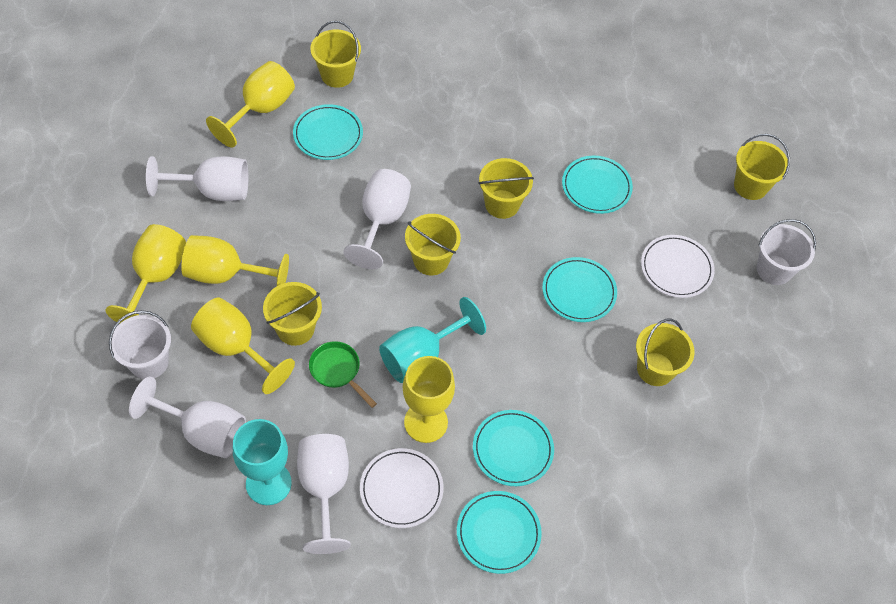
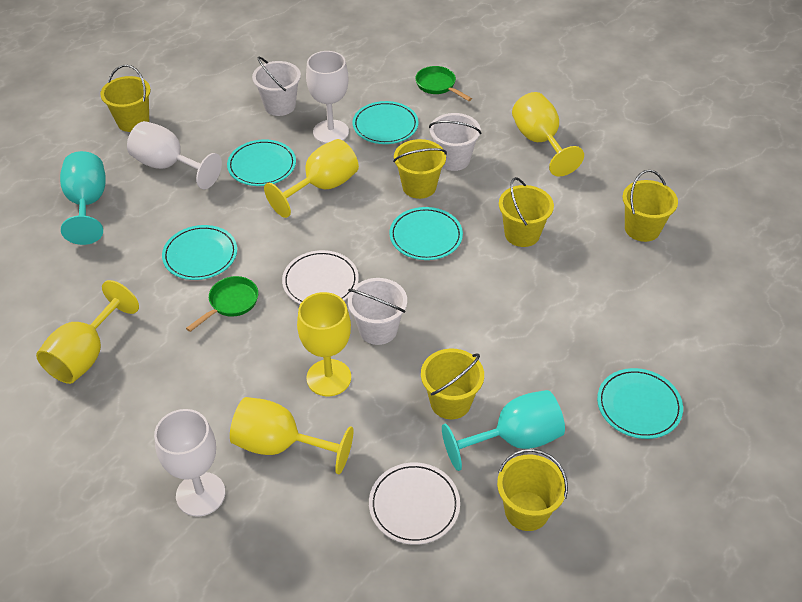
green pan: 1 -> 2
white bucket: 2 -> 3
white goblet: 4 -> 3

